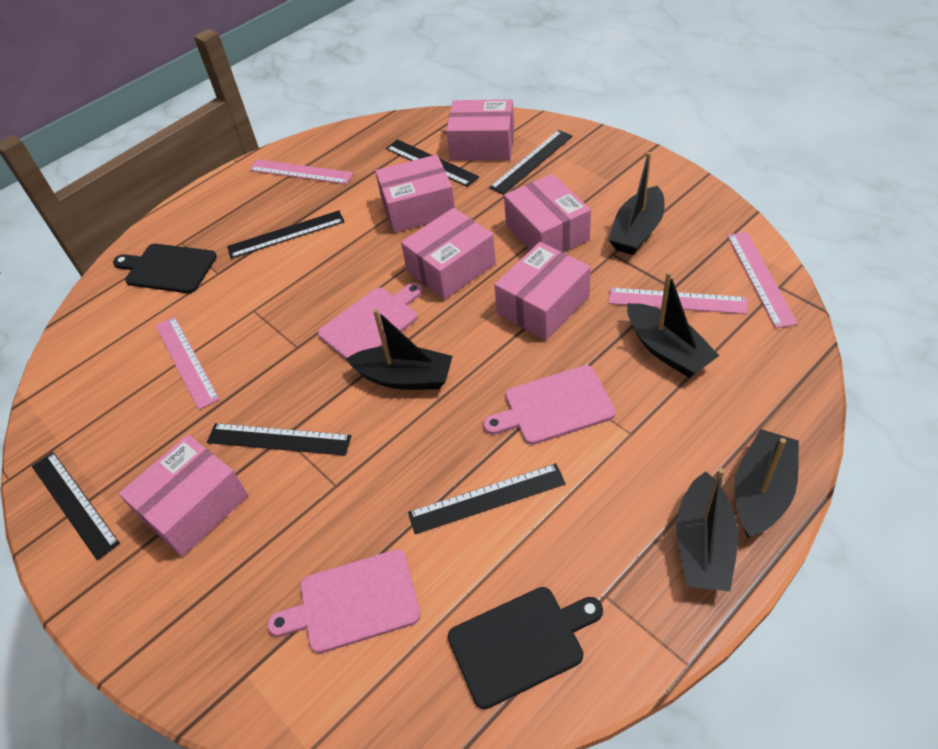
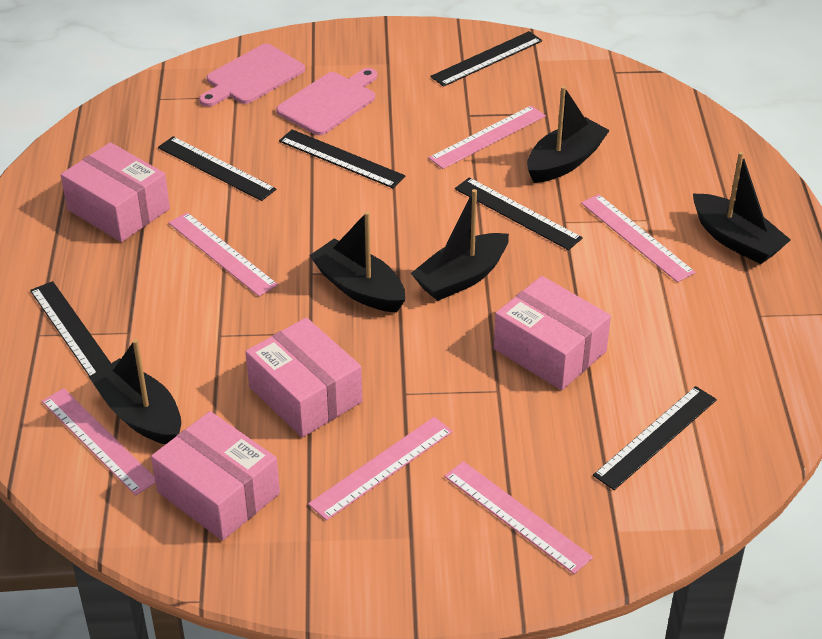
black cutting board: 2 -> 0
pink box: 6 -> 4
pink cutting board: 3 -> 2
pink ruler: 4 -> 6

